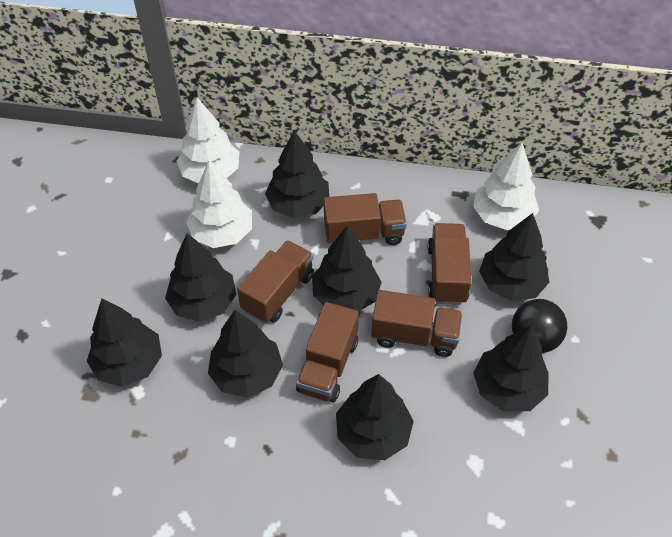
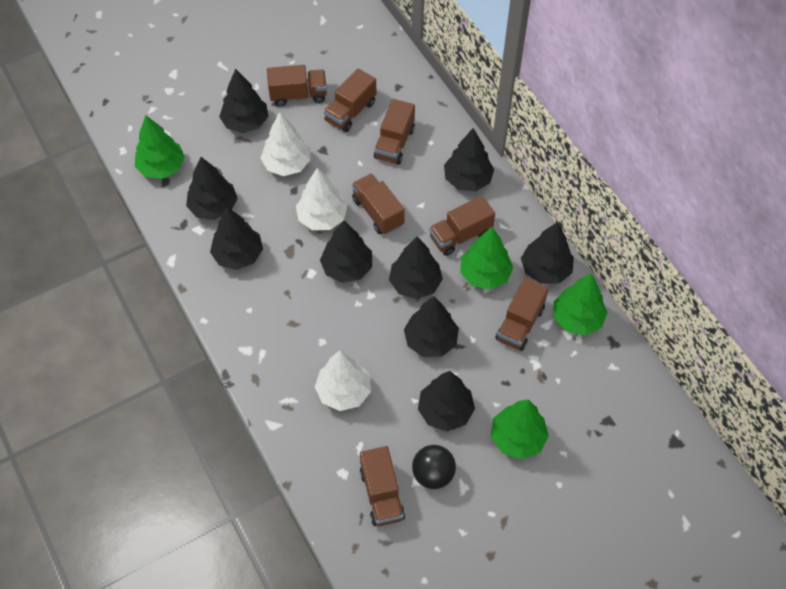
black tree: 8 -> 9
brown truck: 5 -> 7
green tree: 0 -> 4

